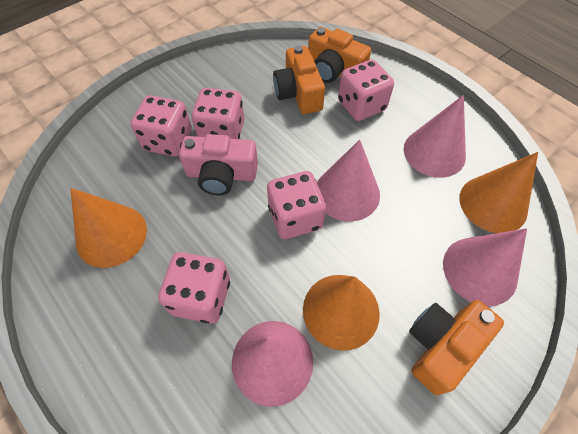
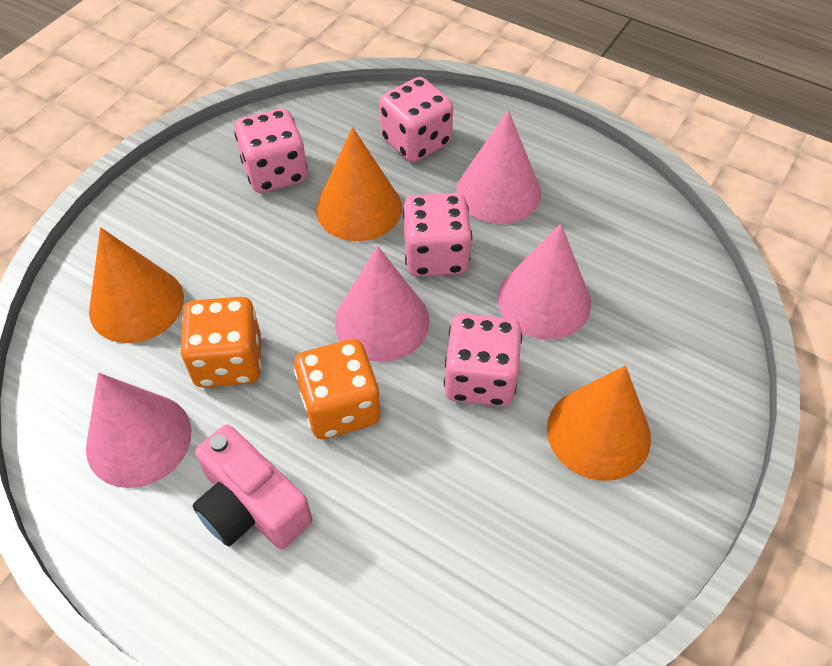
orange camera: 3 -> 0
orange dice: 0 -> 2
pink dice: 5 -> 4

